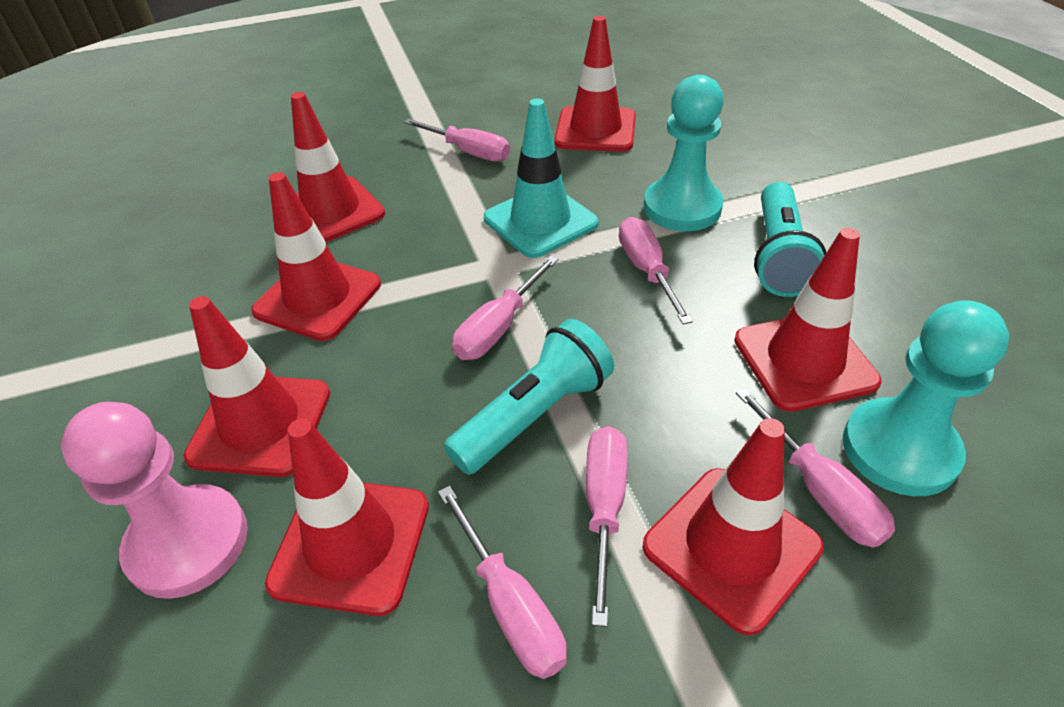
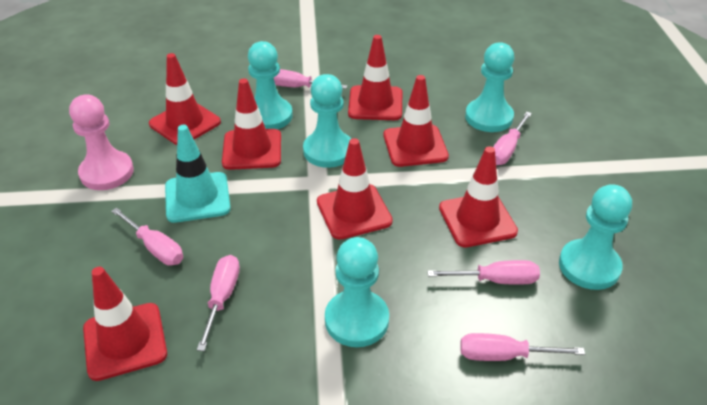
turquoise flashlight: 2 -> 0
turquoise pawn: 2 -> 5

